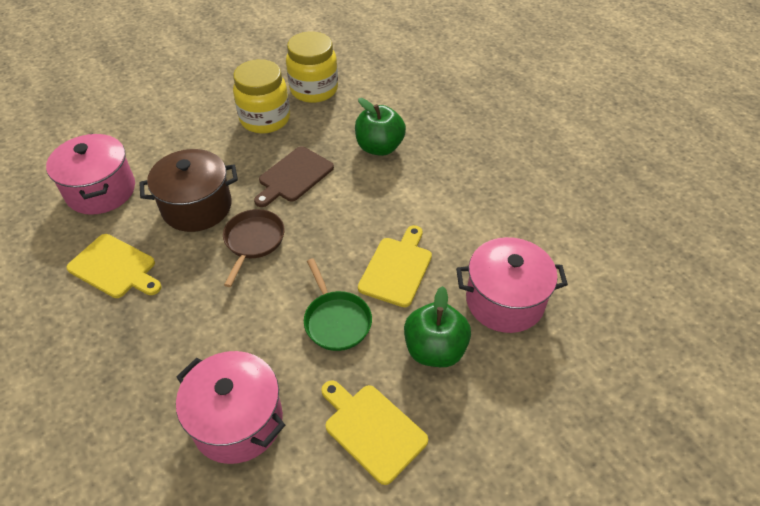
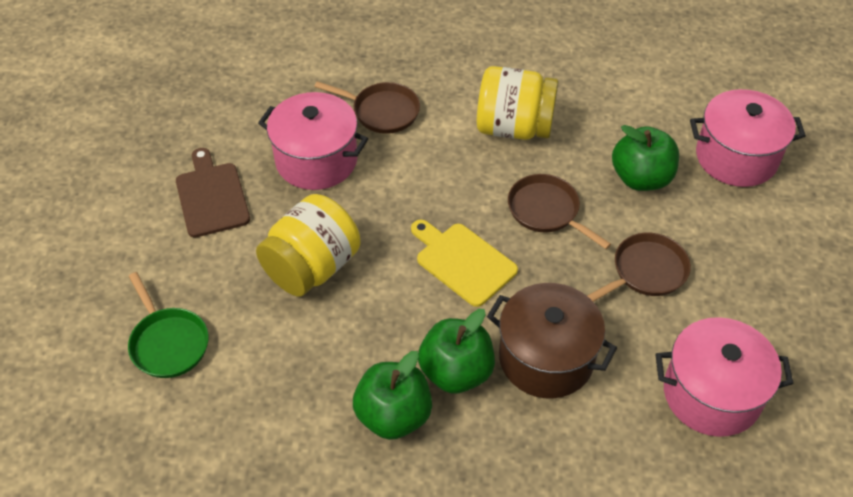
brown pan: 1 -> 3
green apple: 2 -> 3
yellow cutting board: 3 -> 1

